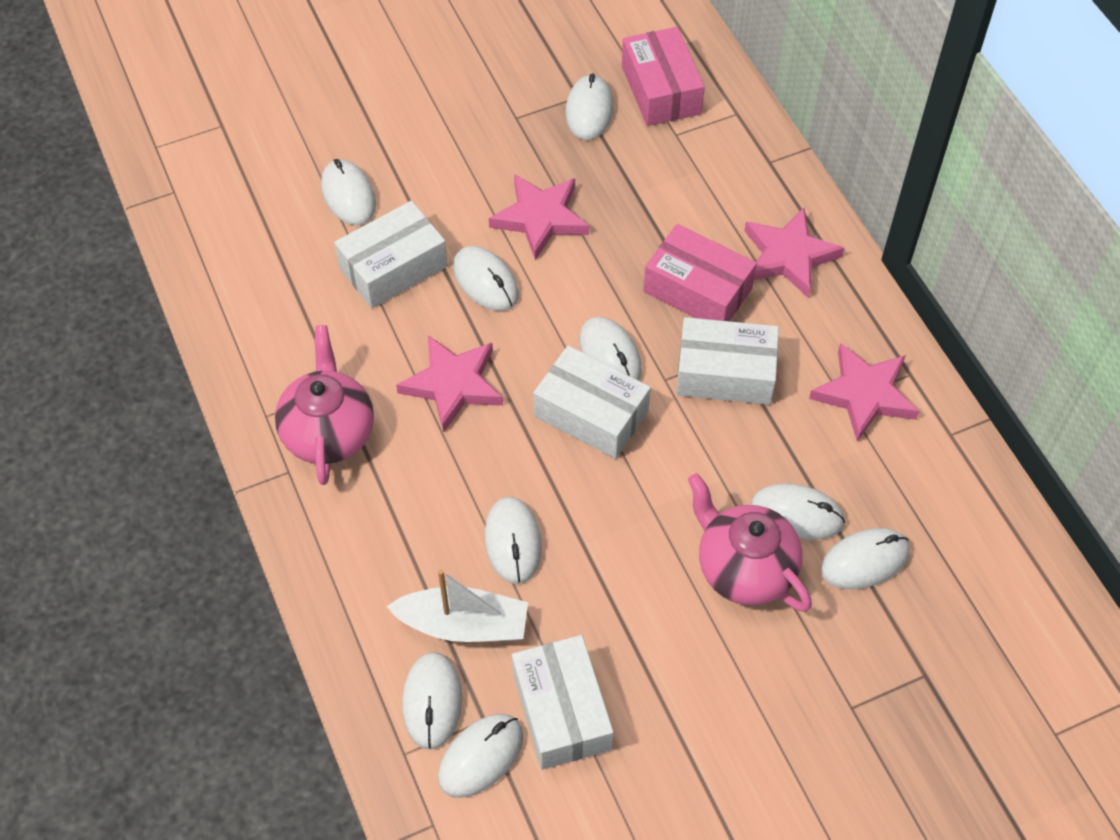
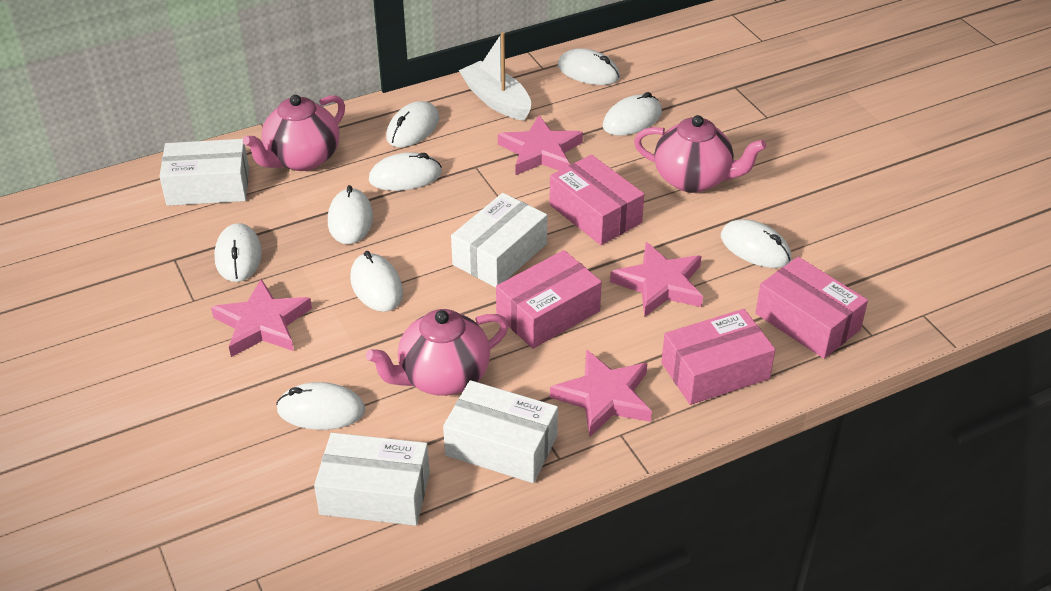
pink box: 2 -> 4
pink teapot: 2 -> 3

